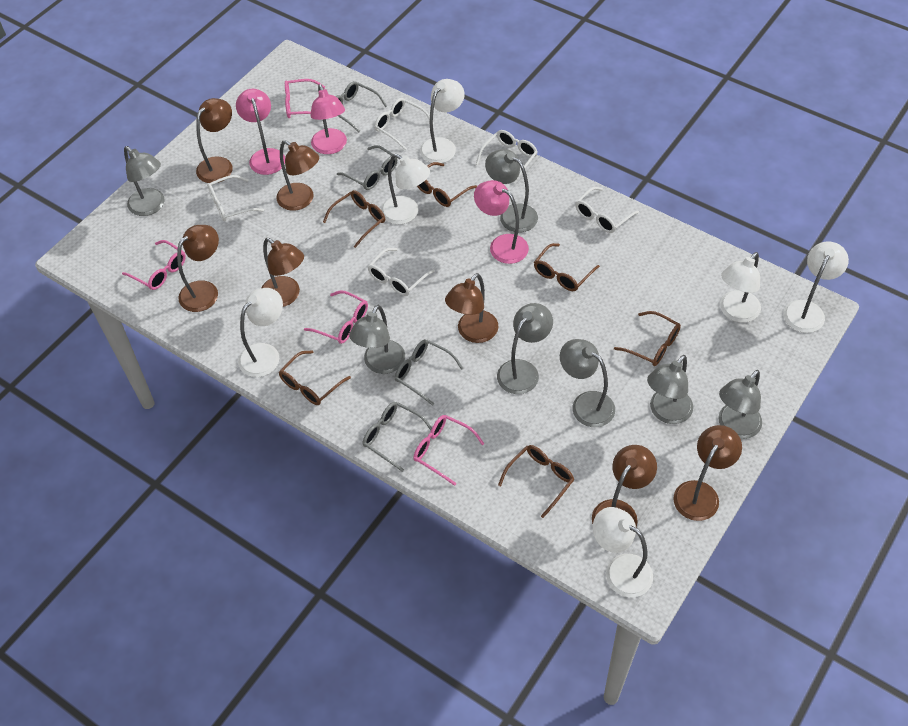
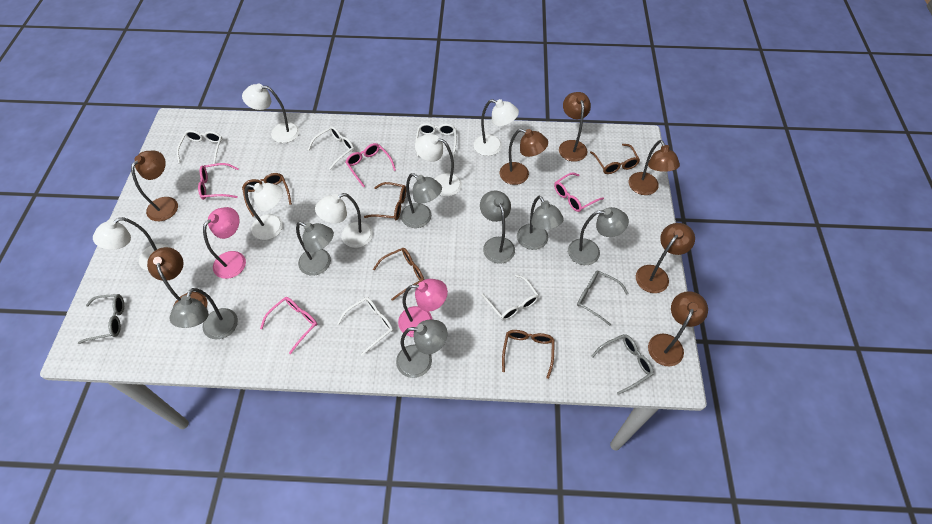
brown glasses: 6 -> 5
grey glasses: 4 -> 3
pink lamp: 3 -> 2

